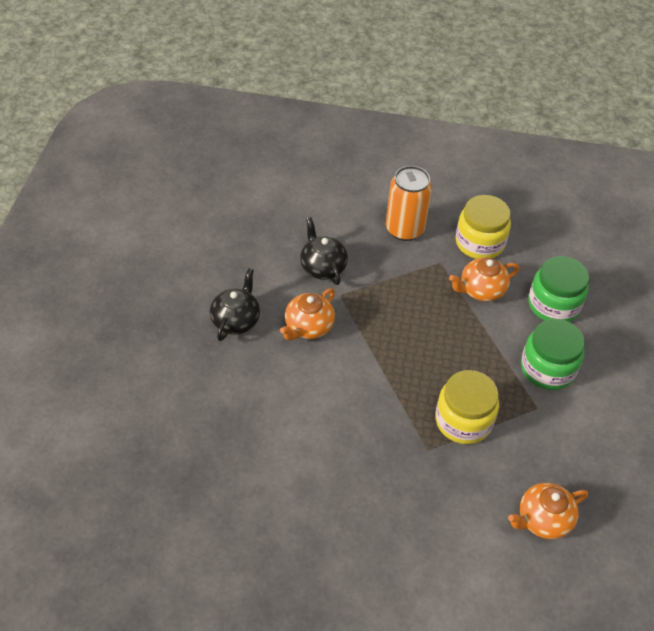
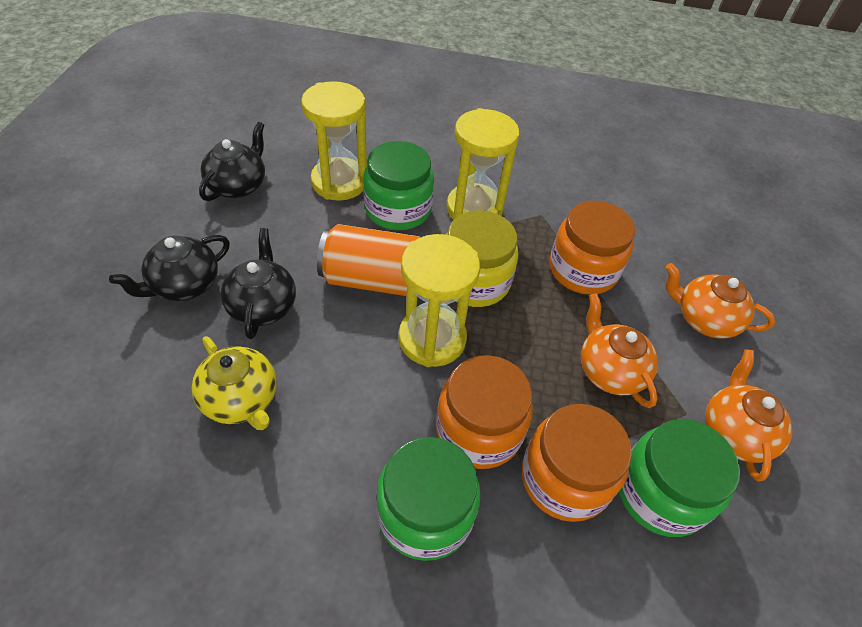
black teapot: 2 -> 3
green jar: 2 -> 3
orange jar: 0 -> 3
yellow hourglass: 0 -> 3
yellow jar: 2 -> 1
yellow teapot: 0 -> 1

